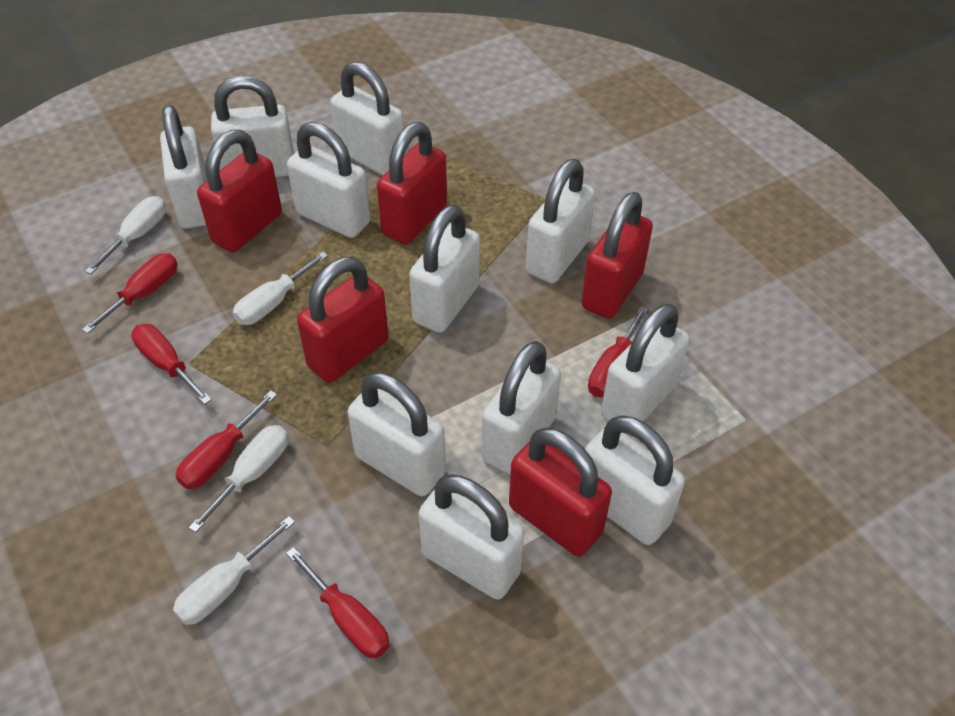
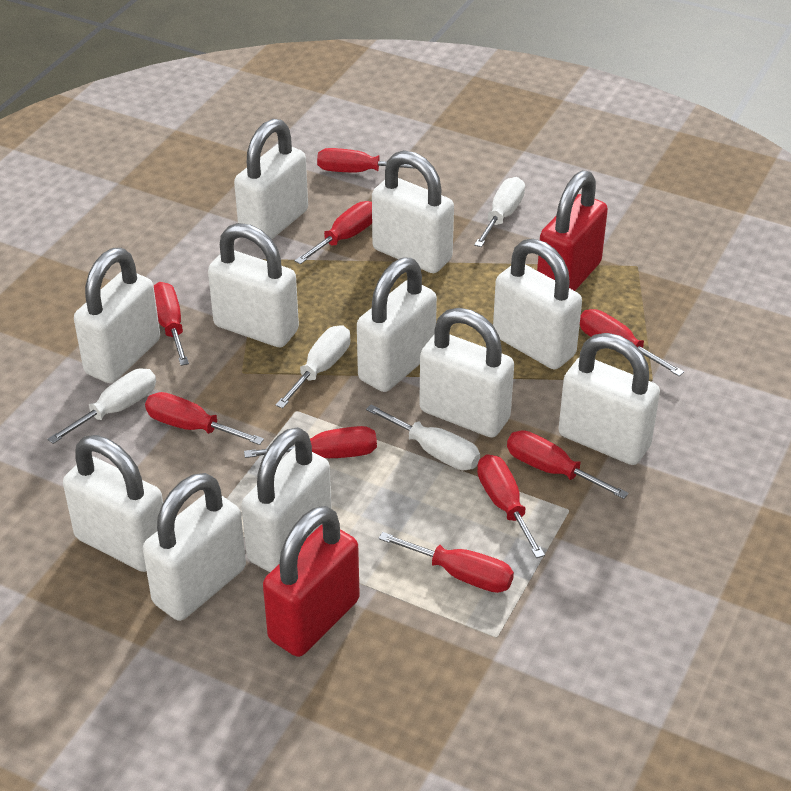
red padlock: 5 -> 2
red screwdriver: 5 -> 9

